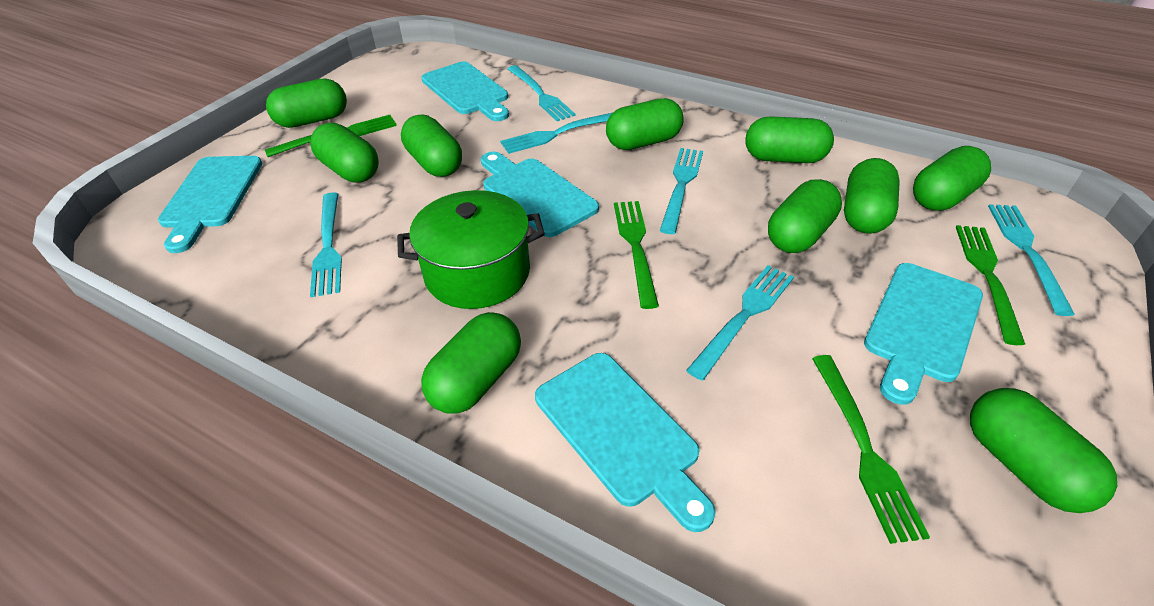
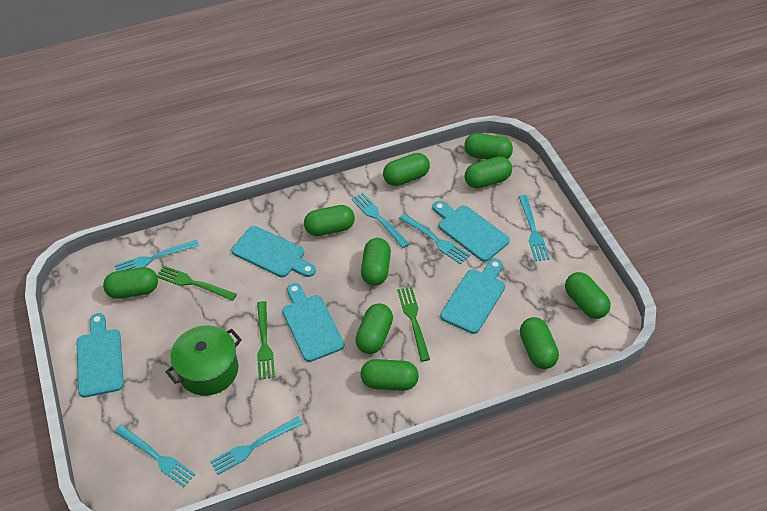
green fork: 4 -> 3

